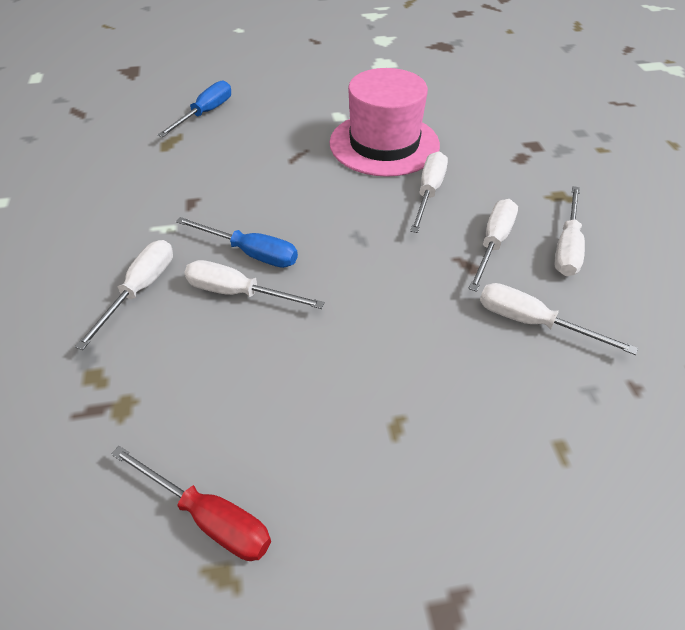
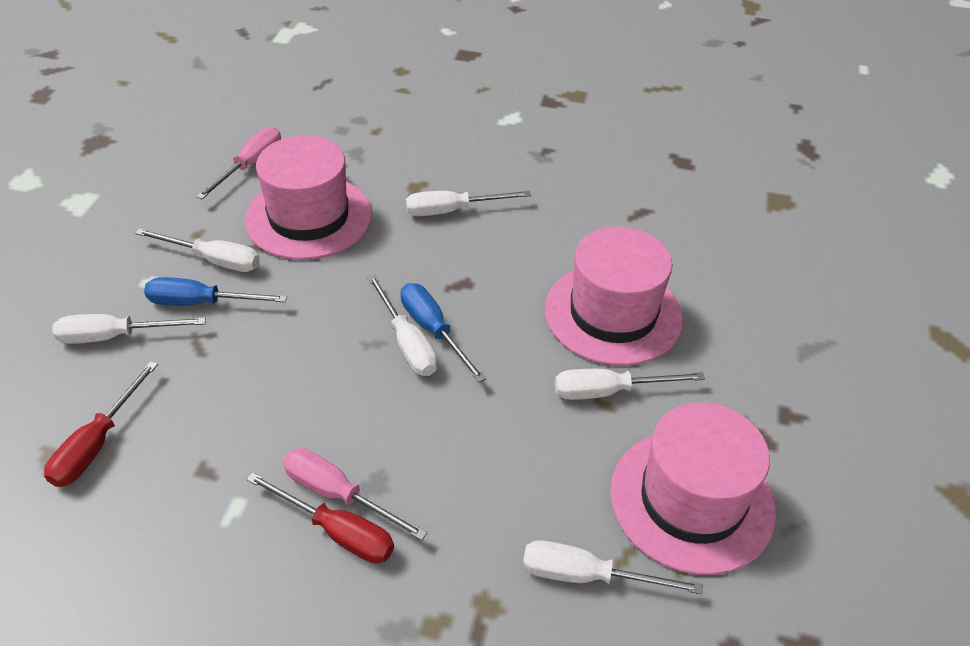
pink hat: 1 -> 3
pink screwdriver: 0 -> 2
red screwdriver: 1 -> 2

